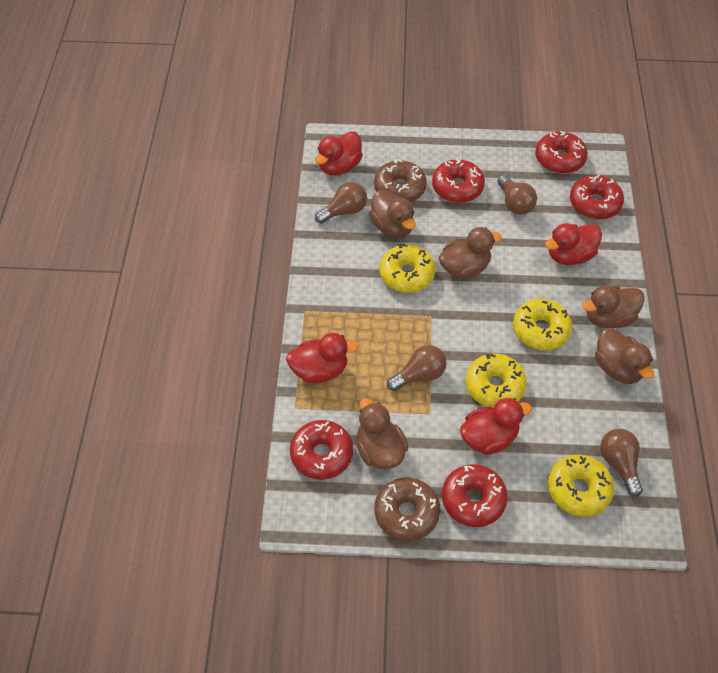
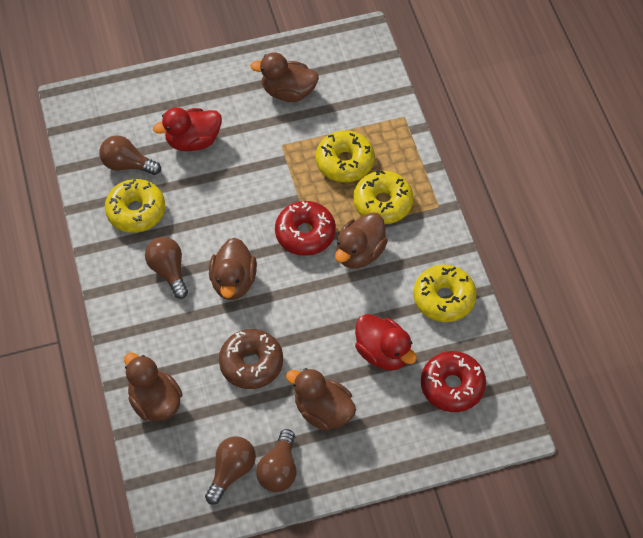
brown donut: 2 -> 1
red donut: 5 -> 2
red duck: 4 -> 2

